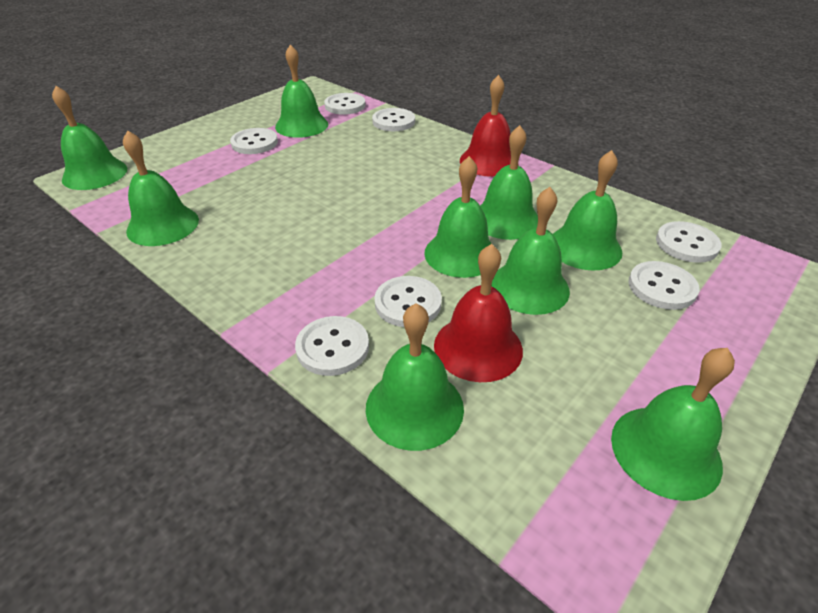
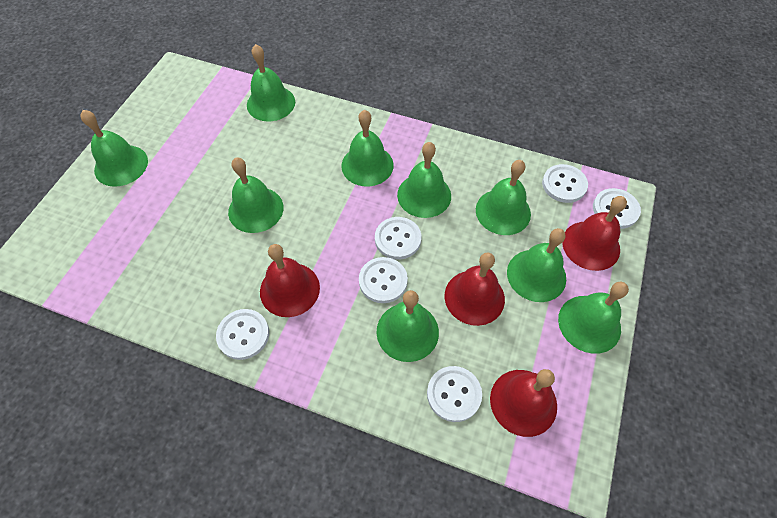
red bell: 2 -> 4
white button: 7 -> 6

